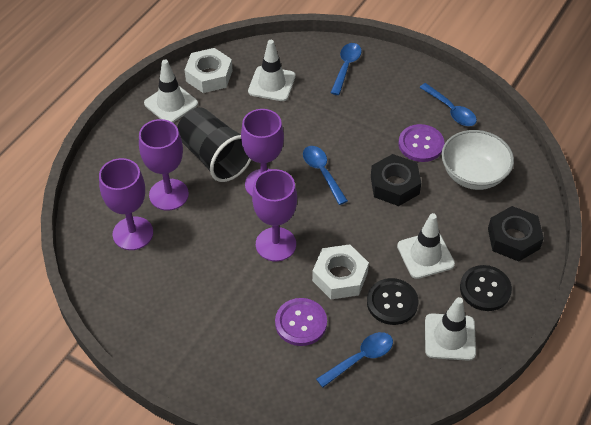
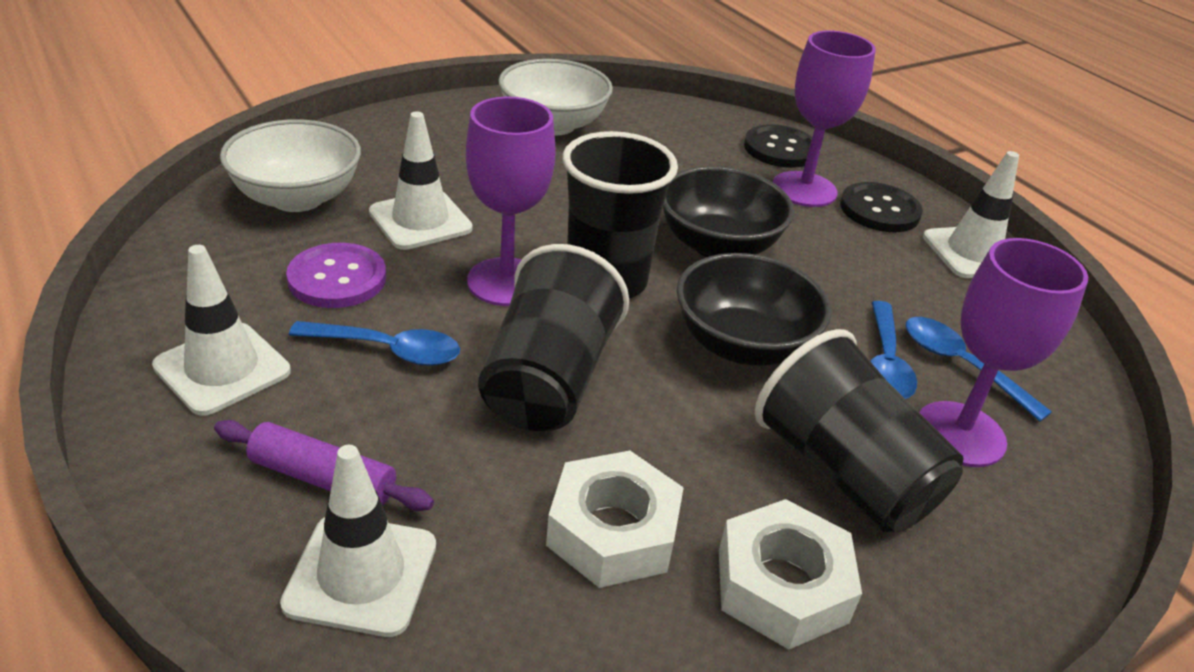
black bowl: 0 -> 2
black cup: 1 -> 3
black nut: 2 -> 0
blue spoon: 4 -> 3
purple button: 2 -> 1
purple goblet: 4 -> 3
purple rolling pin: 0 -> 1
white bowl: 1 -> 2

